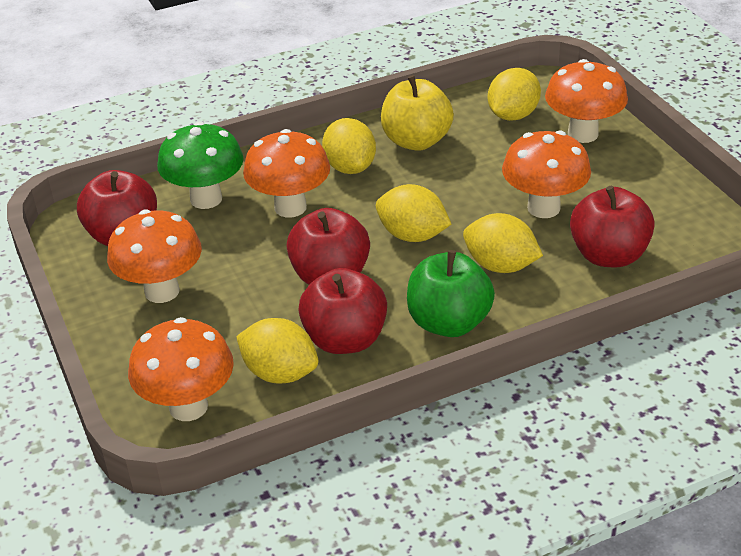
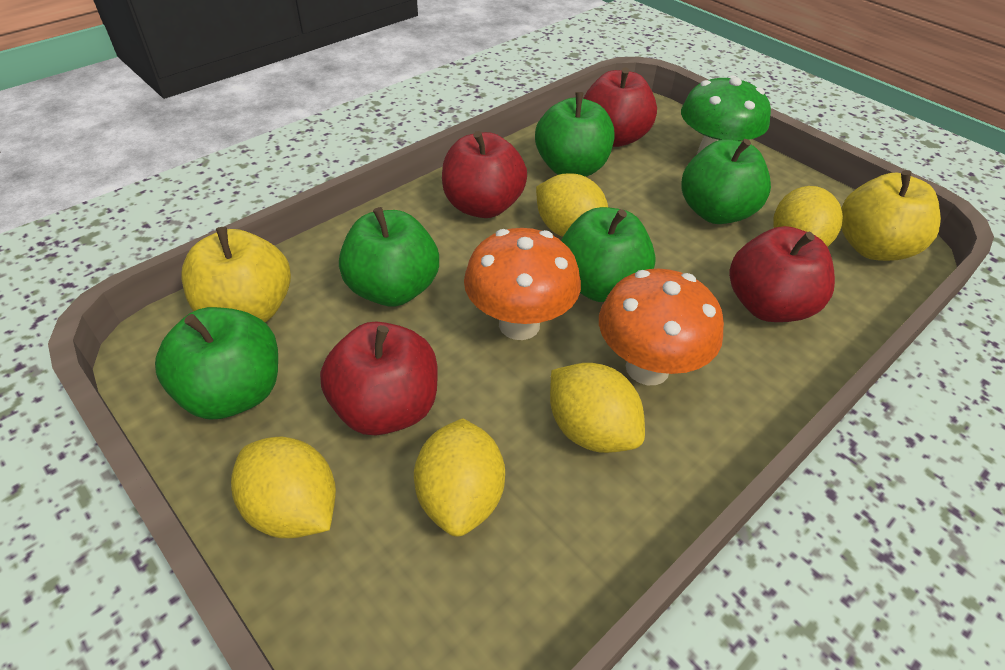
green apple: 1 -> 5
orange mushroom: 5 -> 2
yellow apple: 1 -> 2

